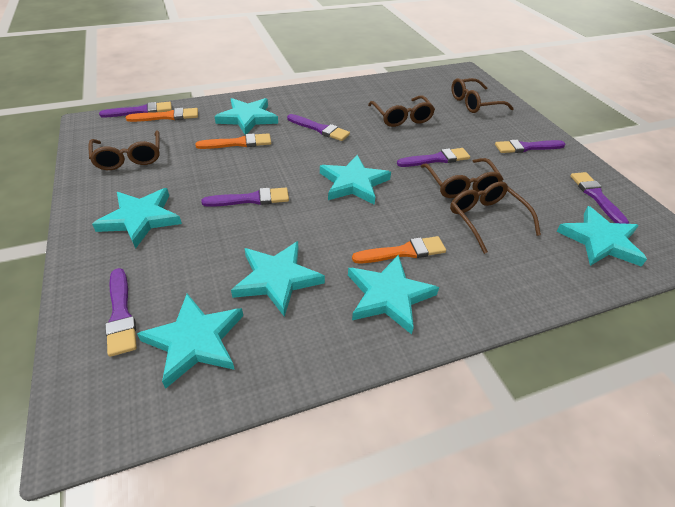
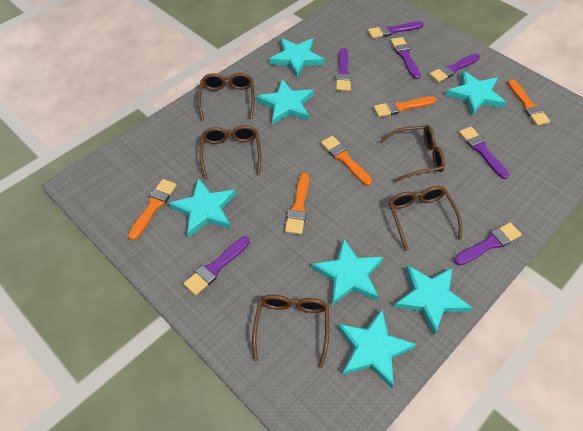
orange brush: 3 -> 5

